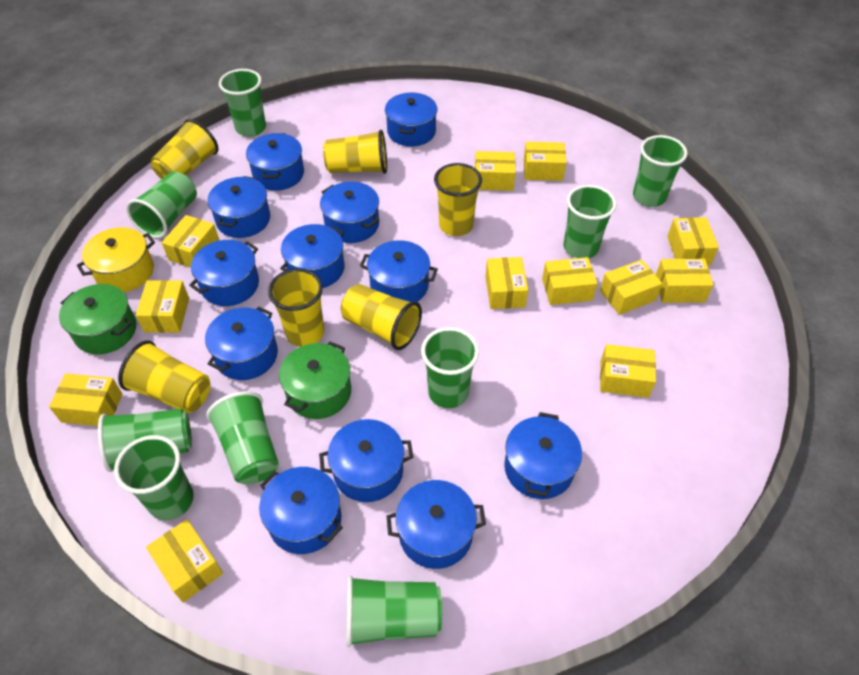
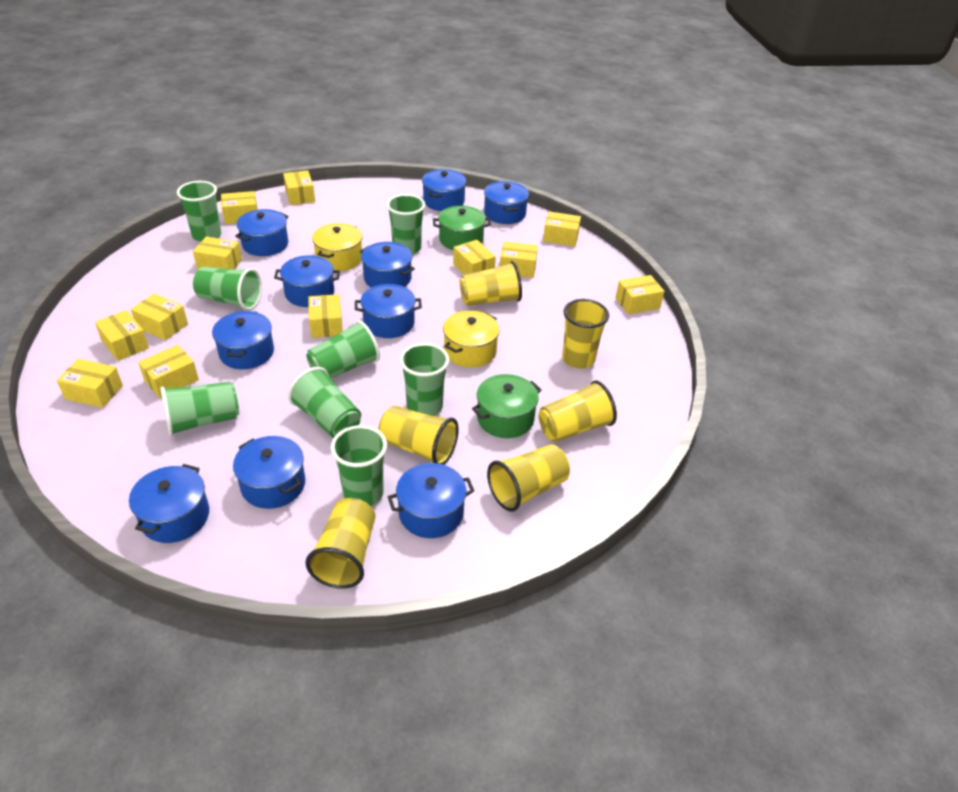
blue pot: 12 -> 10
green cup: 9 -> 8
yellow pot: 1 -> 2

